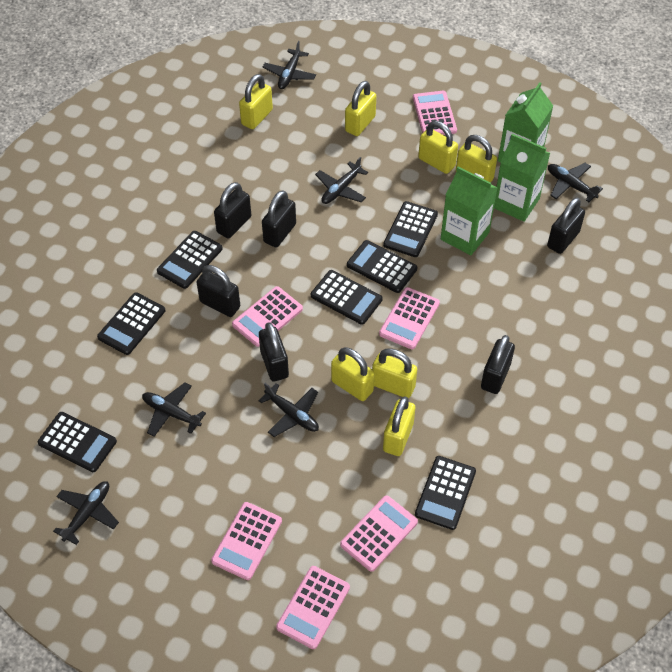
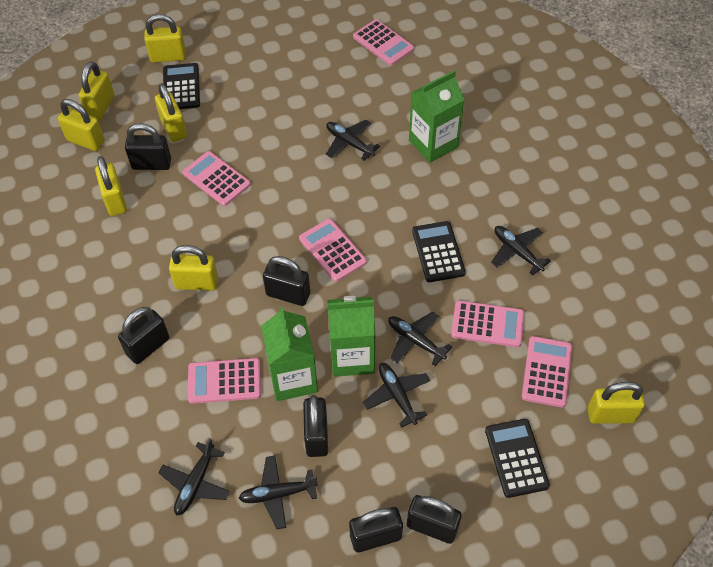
black calculator: 7 -> 3

